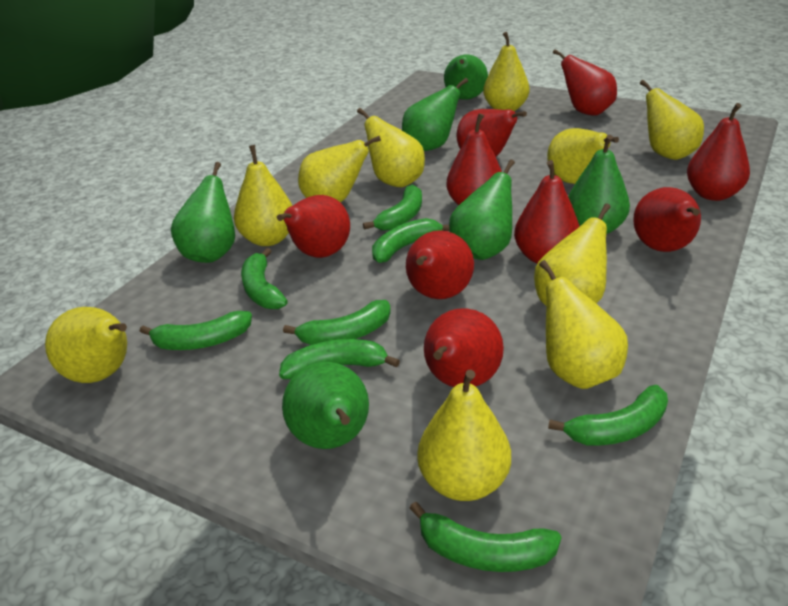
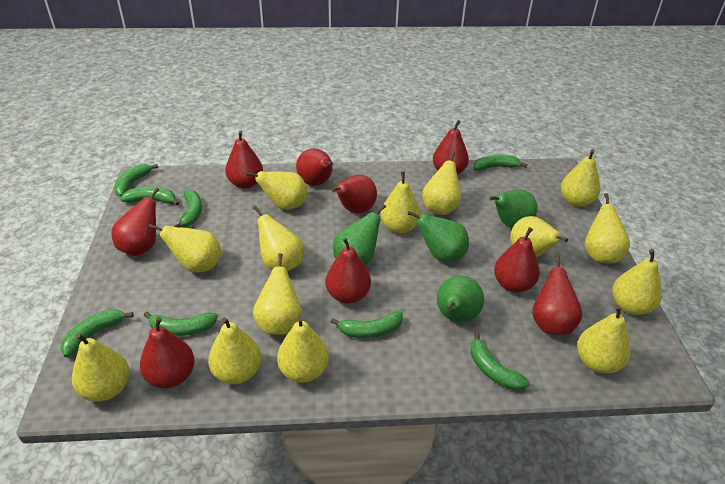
green pear: 6 -> 4
yellow pear: 10 -> 14

